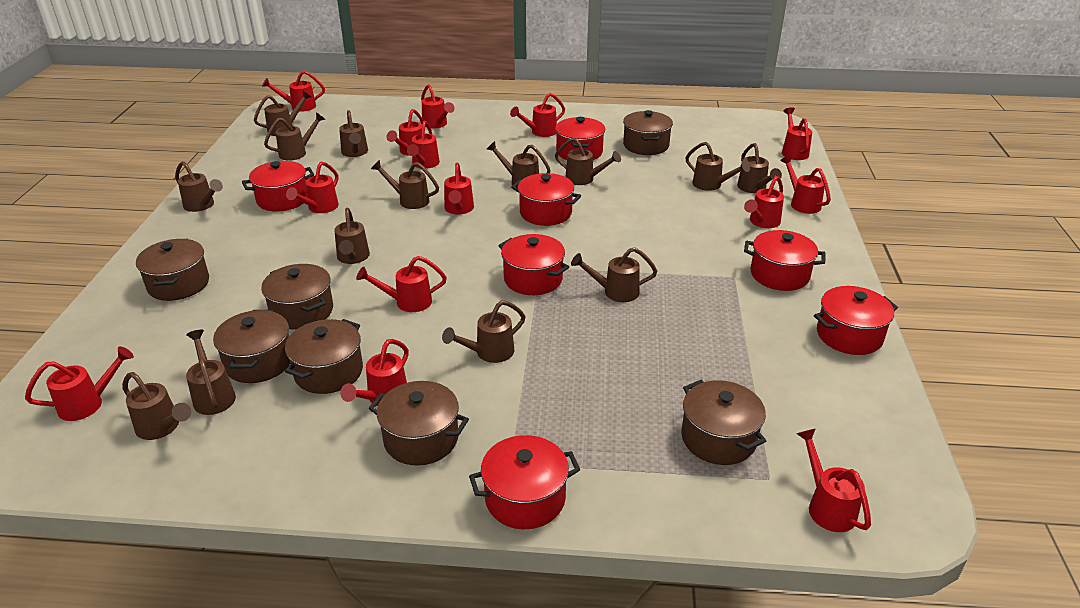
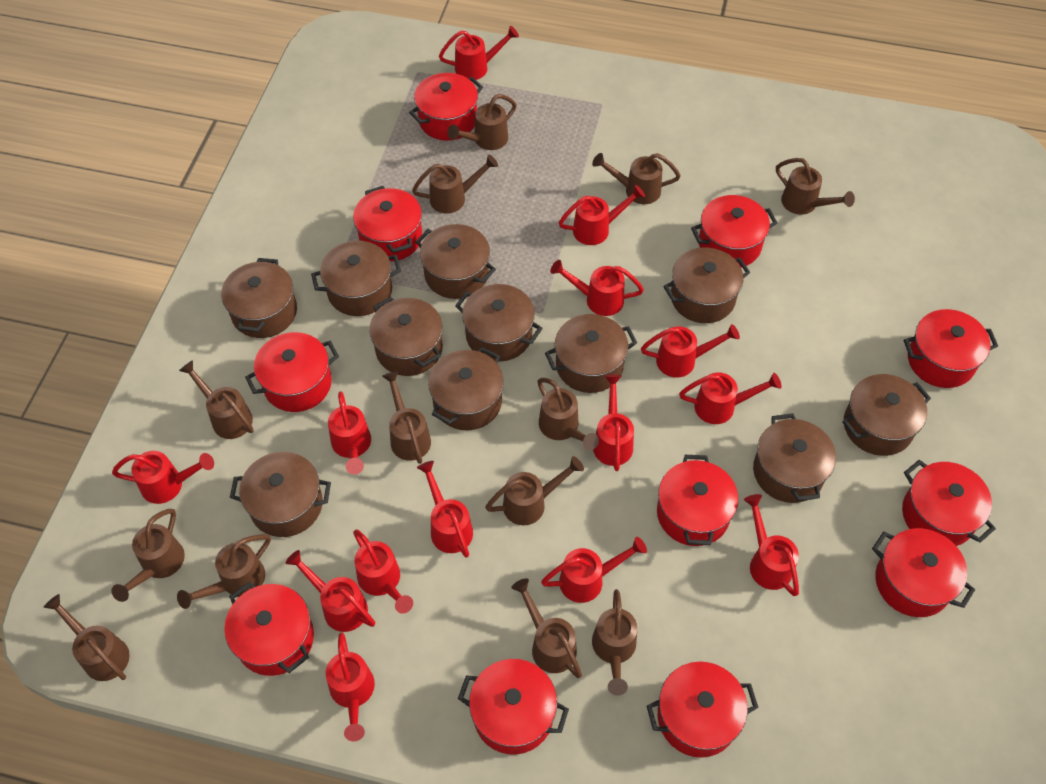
brown pot: 7 -> 11
brown watering can: 14 -> 13
red pot: 7 -> 11

